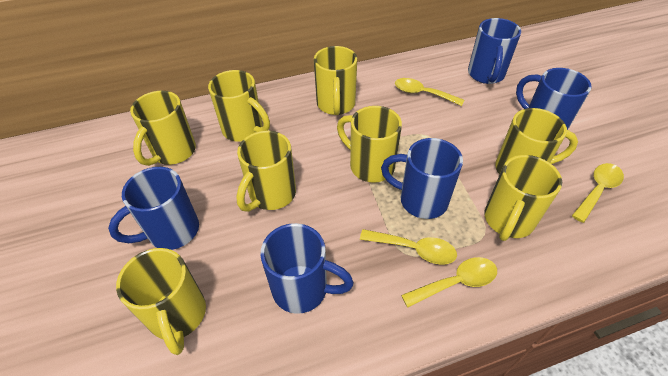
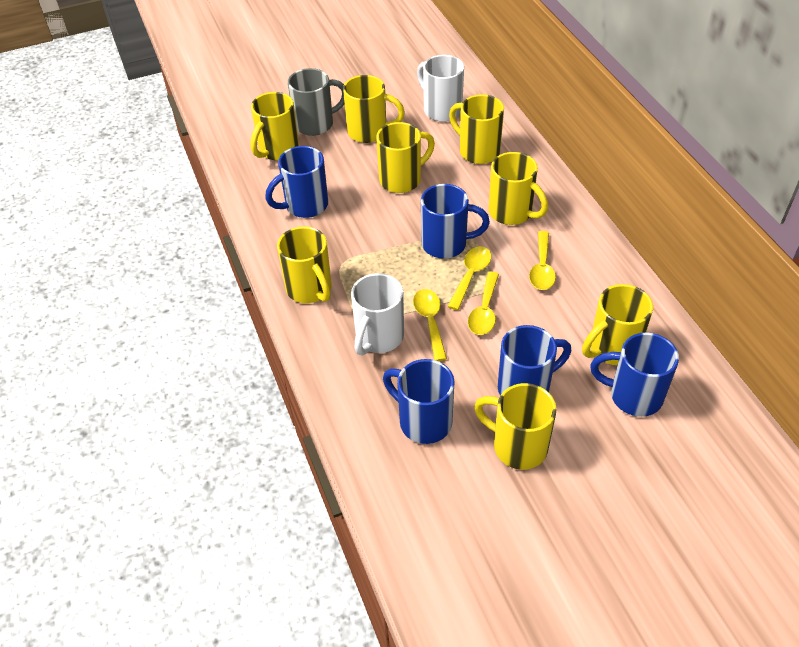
grey mug: 0 -> 1
white mug: 0 -> 2

